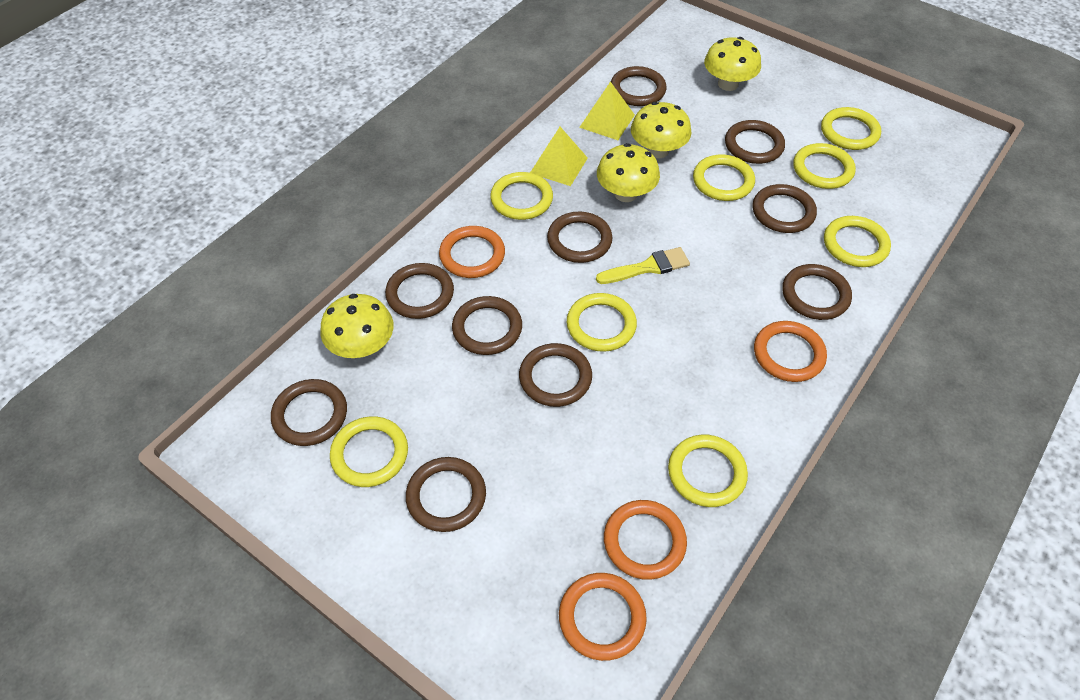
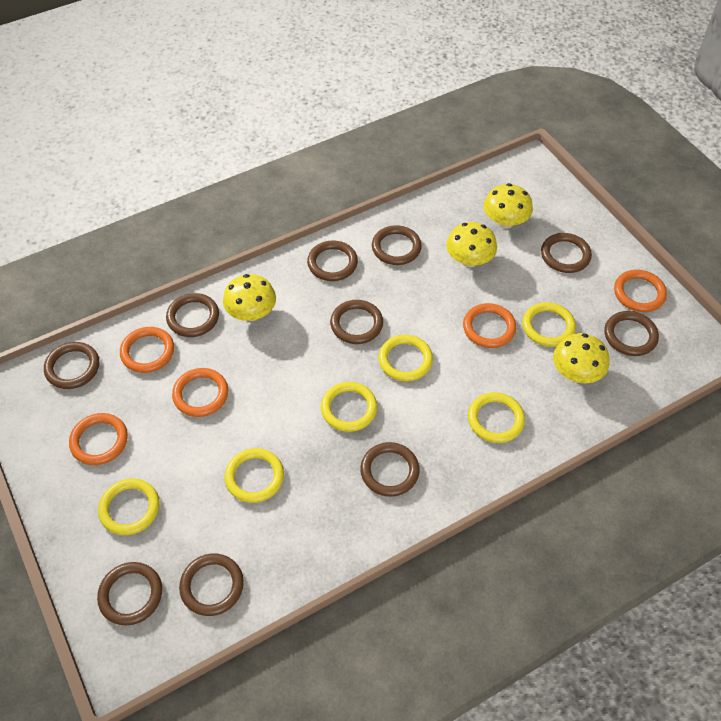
orange ring: 4 -> 5
yellow brush: 1 -> 0
yellow pyramid: 2 -> 0
yellow ring: 8 -> 6

